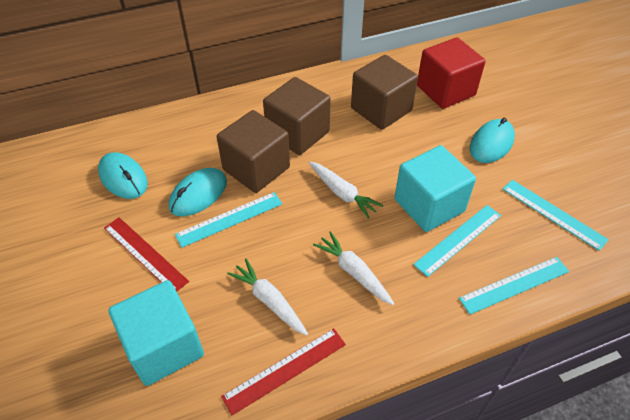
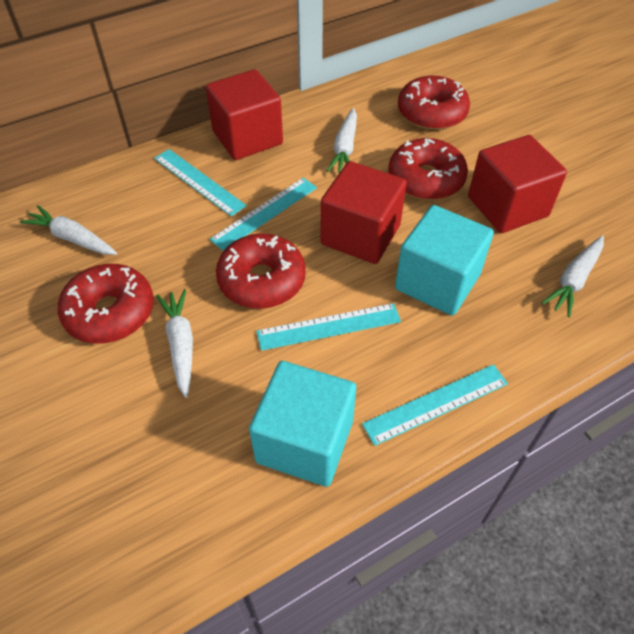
brown cube: 3 -> 0
red cube: 1 -> 3
red donut: 0 -> 4
red ruler: 2 -> 0
turquoise mouse: 3 -> 0
white carrot: 3 -> 4

